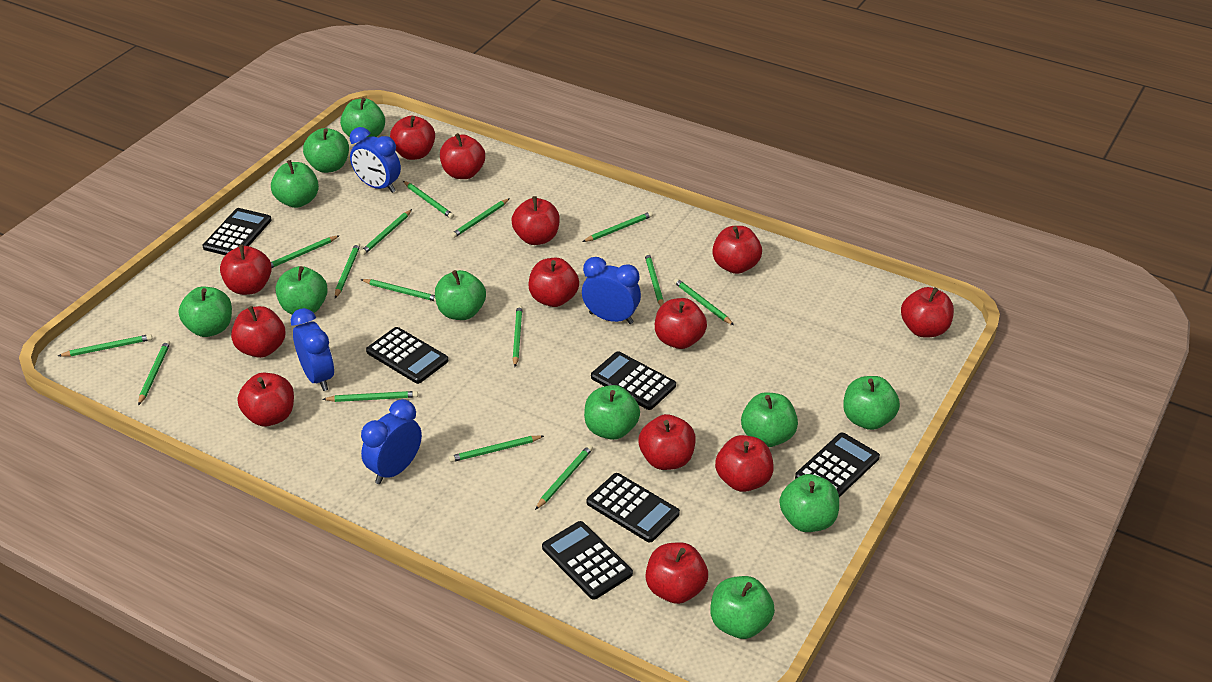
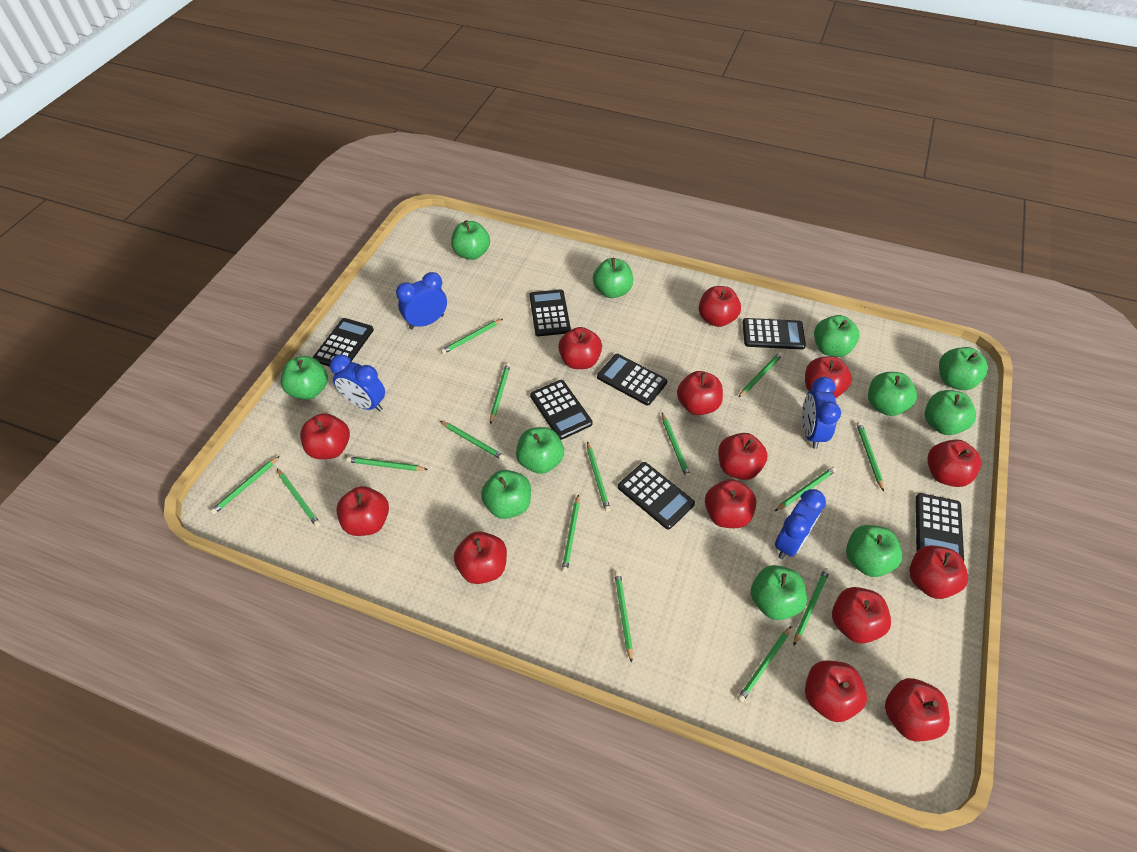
black calculator: 6 -> 7
red apple: 13 -> 14

